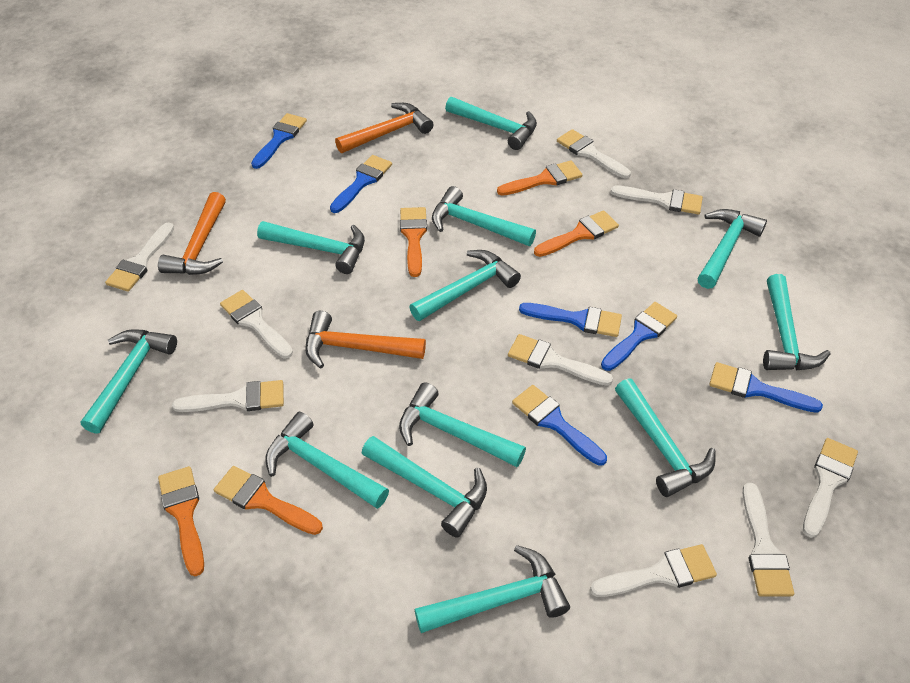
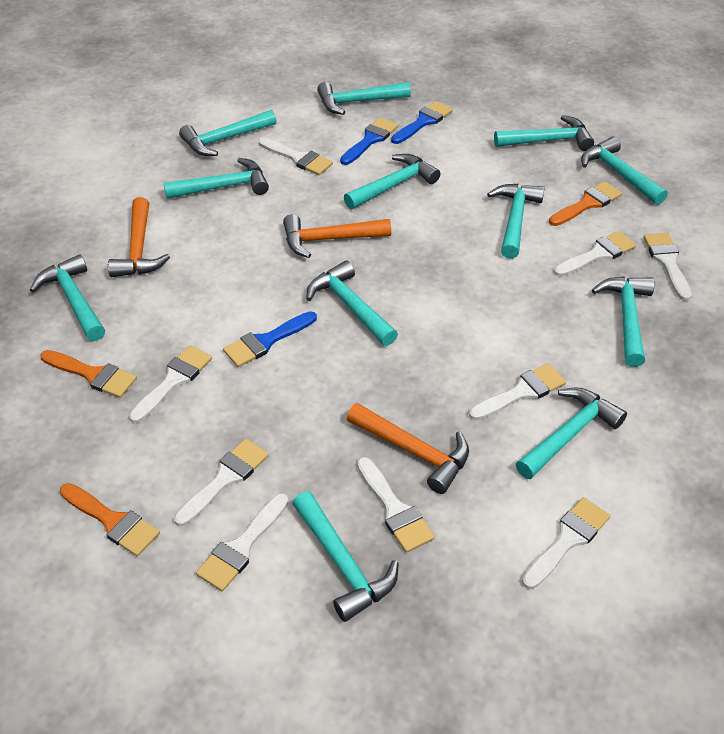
blue brush: 6 -> 3
orange brush: 5 -> 3

